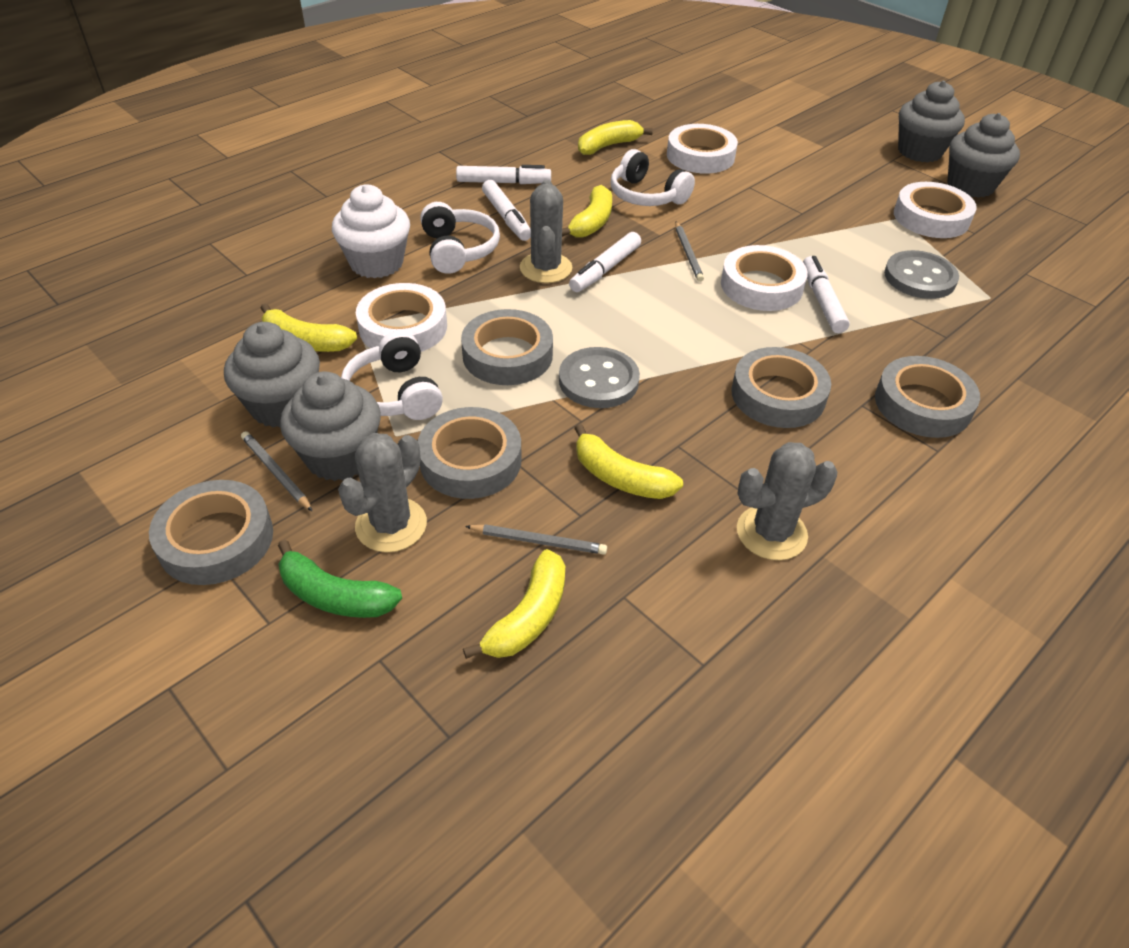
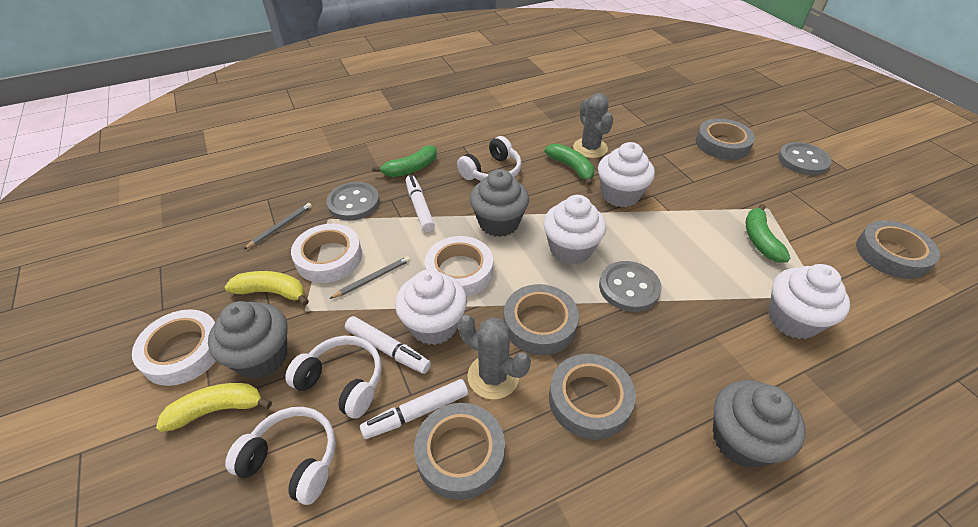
green banana: 1 -> 3
grey button: 2 -> 3
grey cactus: 3 -> 2
grey cupcake: 4 -> 3
grey pencil: 3 -> 2
white cupcake: 1 -> 4
white marker: 4 -> 3
white tape: 4 -> 3
yellow banana: 5 -> 2

